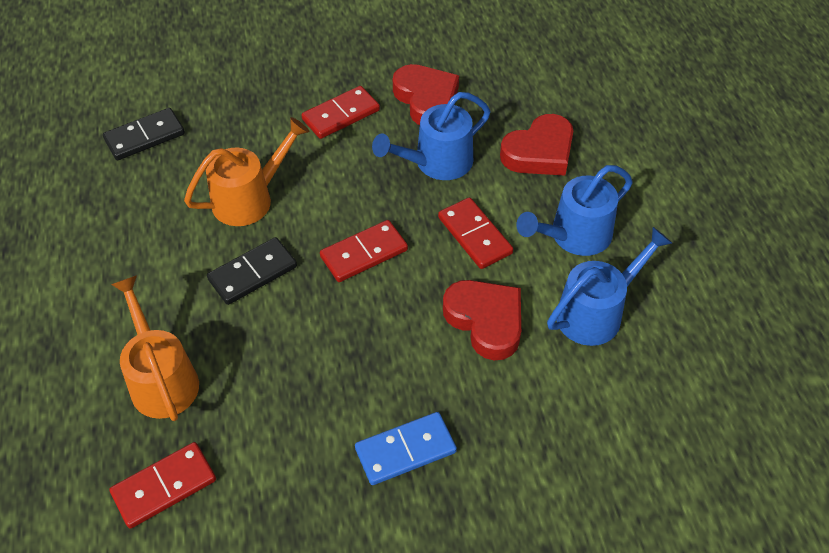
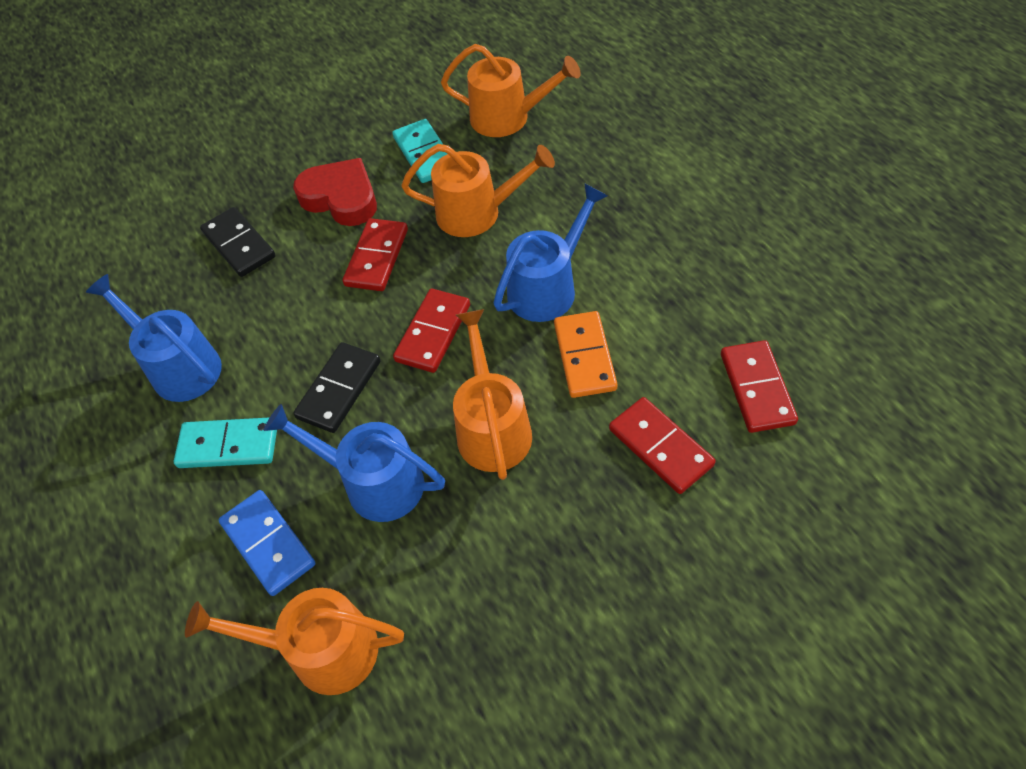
orange domino: 0 -> 1
orange watering can: 2 -> 4
red heart: 3 -> 1
turquoise domino: 0 -> 2

